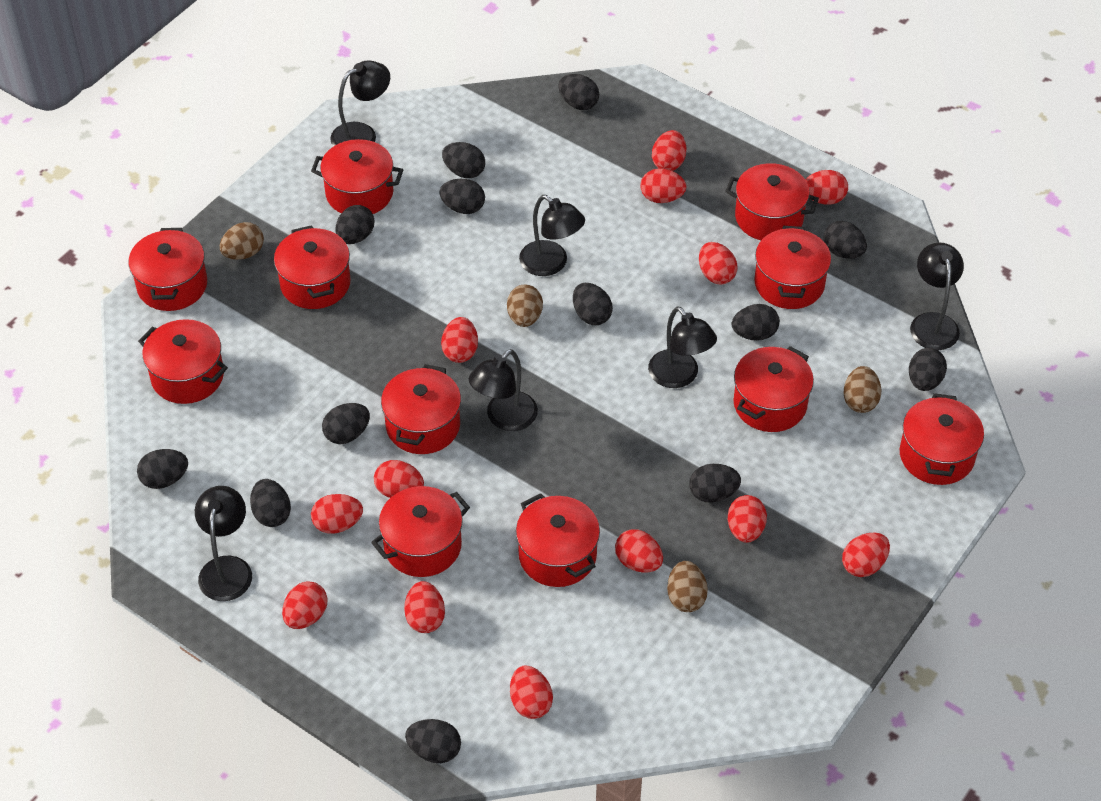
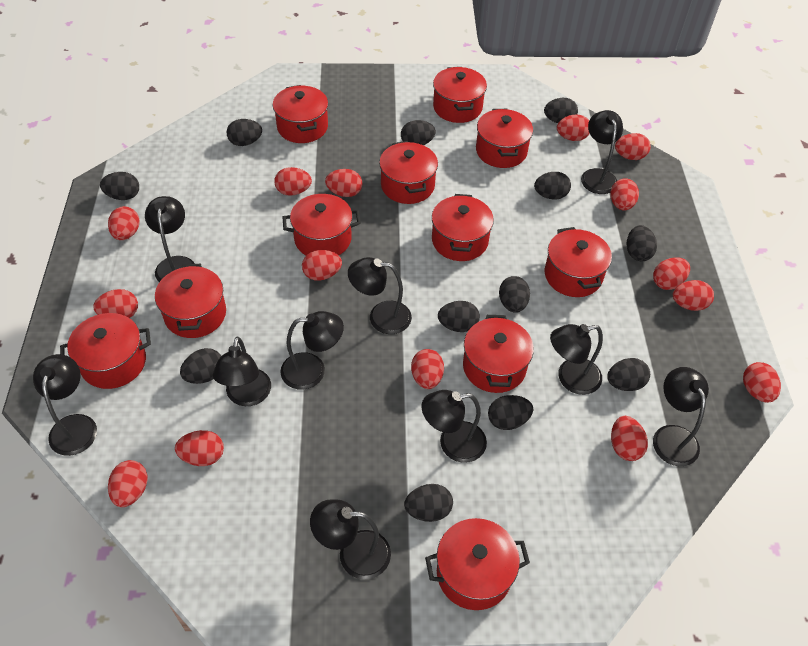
black egg: 13 -> 12
black lamp: 6 -> 10
brown egg: 4 -> 0
red egg: 13 -> 15

